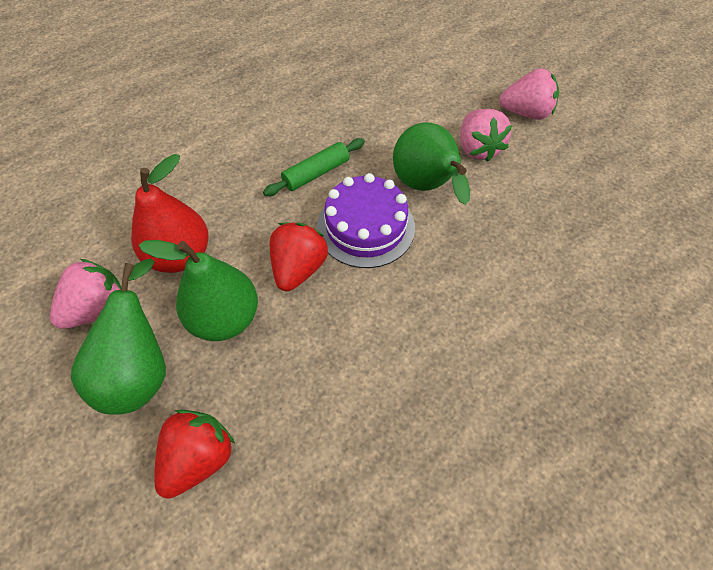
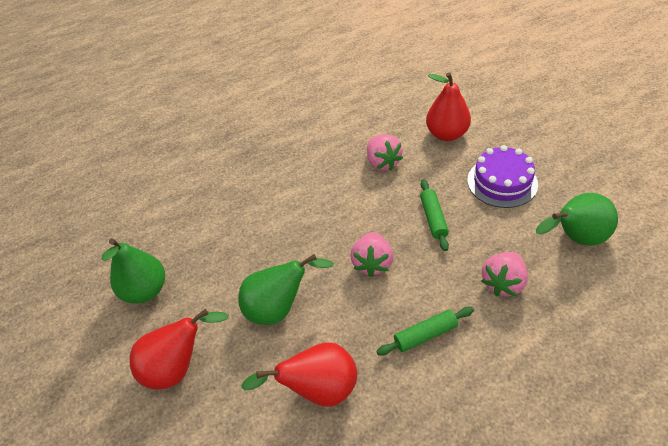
green rolling pin: 1 -> 2
red pear: 1 -> 3
red strawberry: 2 -> 0

